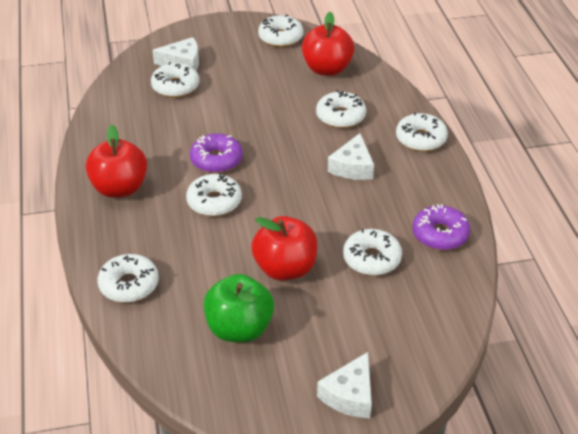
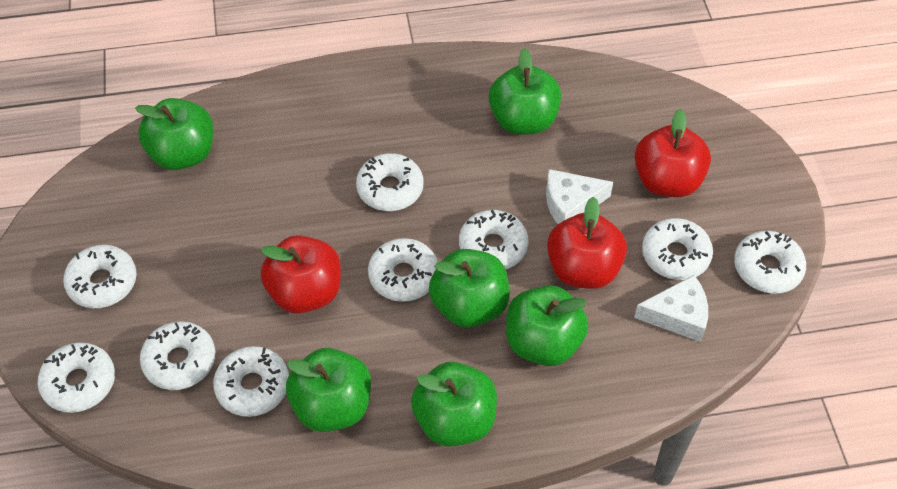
green apple: 1 -> 6
purple donut: 2 -> 0
white cheese: 3 -> 2
white donut: 7 -> 9

